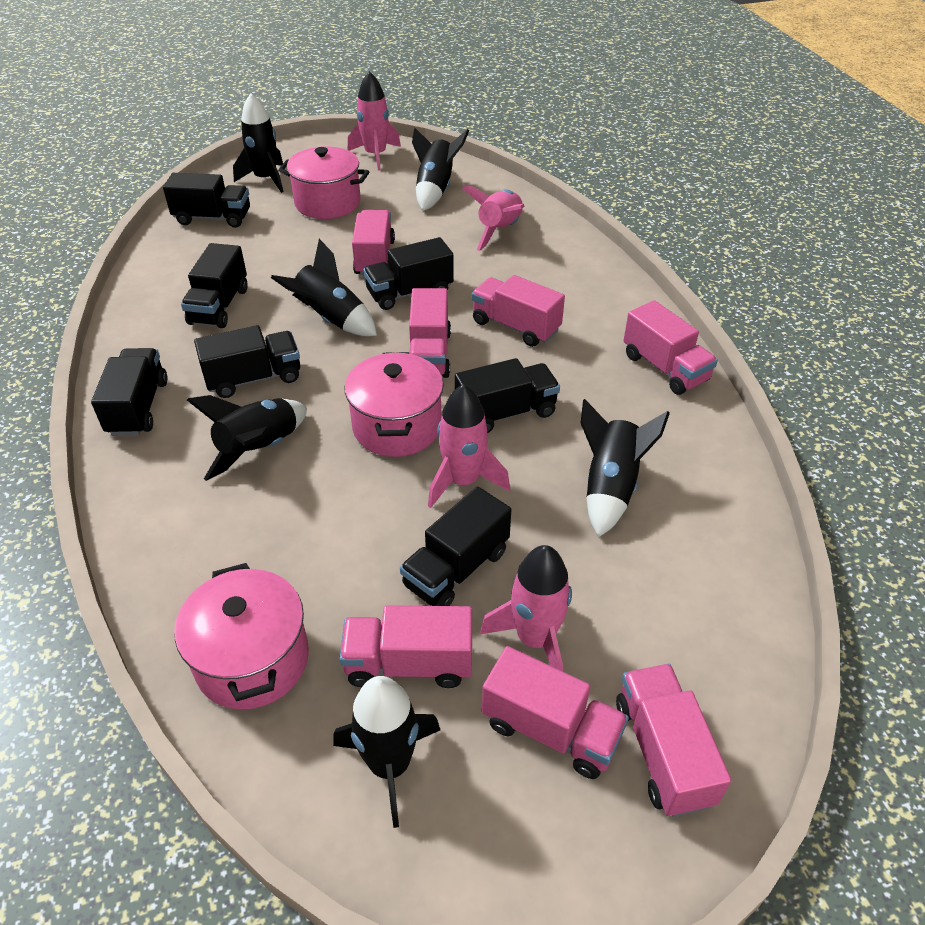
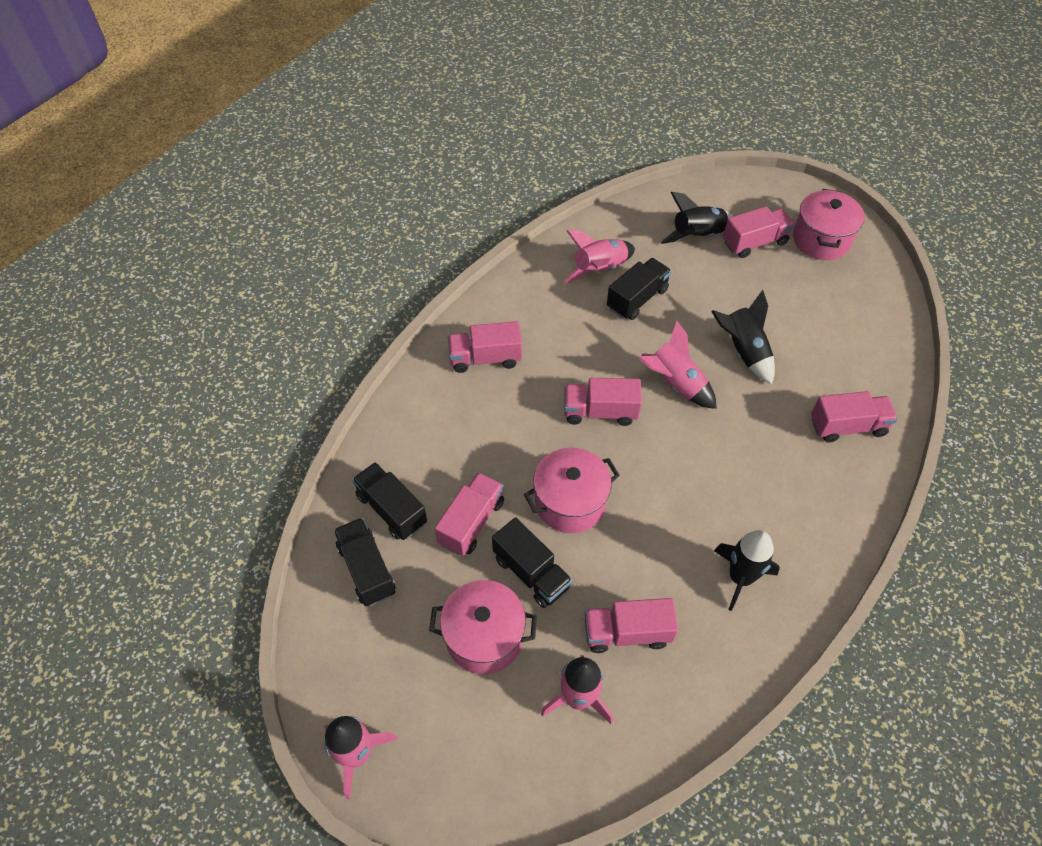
black rocket: 6 -> 3
black truck: 7 -> 4
pink truck: 7 -> 6

